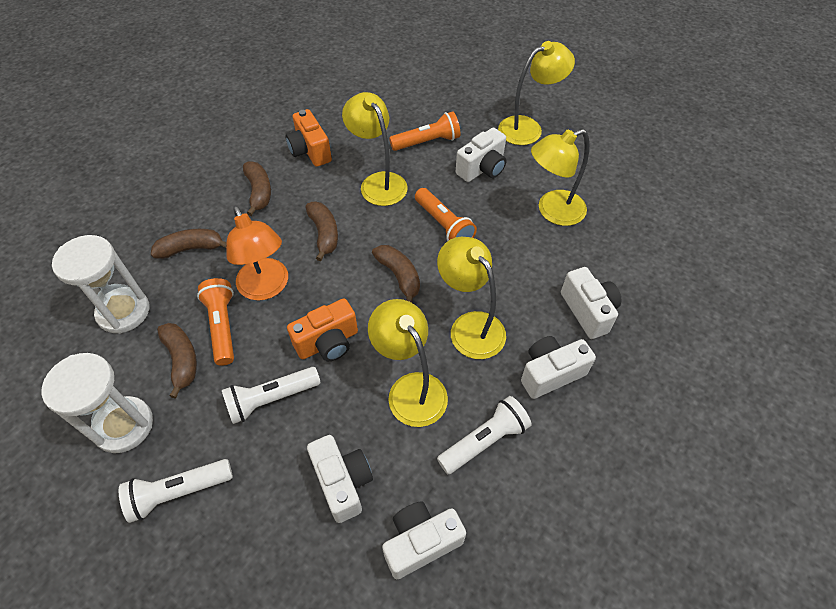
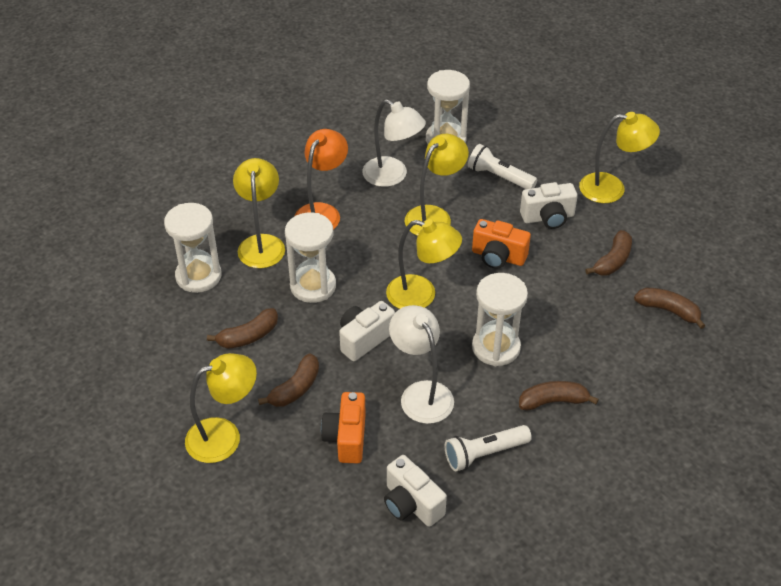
orange flashlight: 3 -> 0
white camera: 5 -> 3
white flashlight: 3 -> 2
white hourglass: 2 -> 4
white lamp: 0 -> 2

